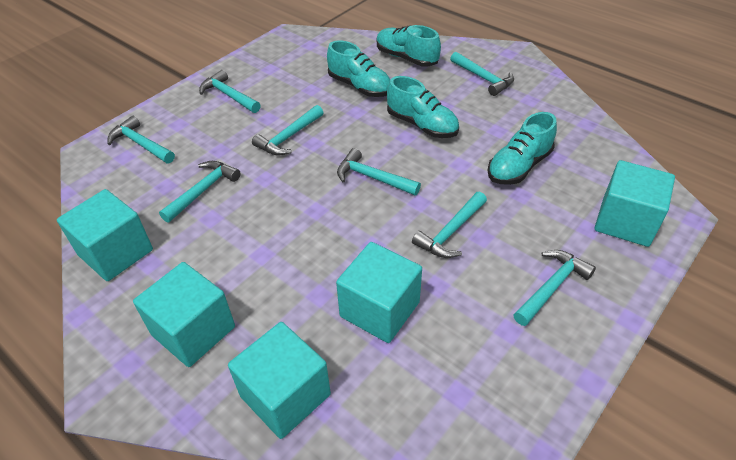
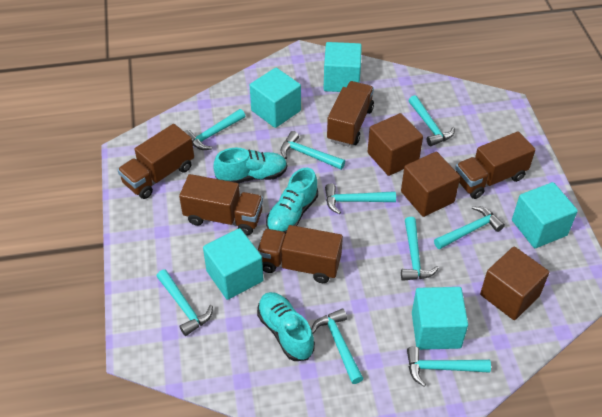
brown cube: 0 -> 3
brown truck: 0 -> 5
turquoise hammer: 8 -> 9
turquoise shoe: 4 -> 3

